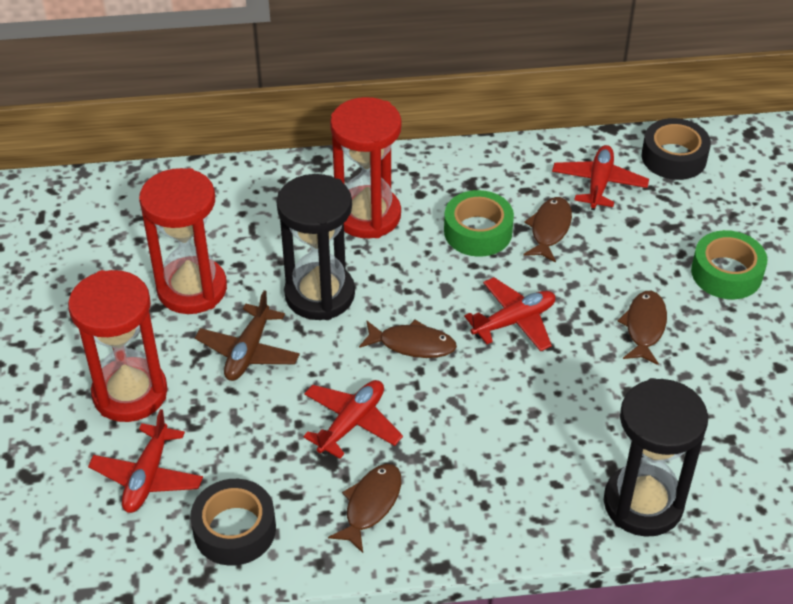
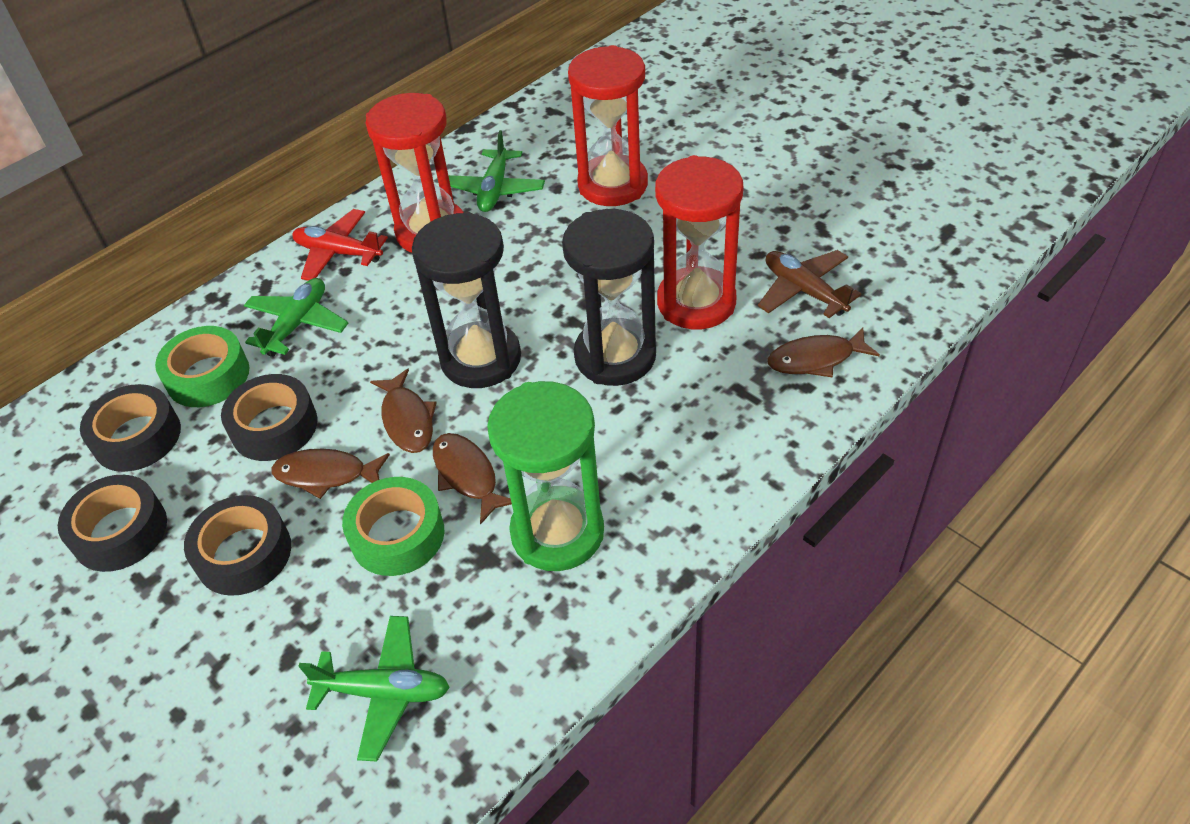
black tape: 2 -> 4
green hourglass: 0 -> 1
green plane: 0 -> 3
red plane: 4 -> 1

